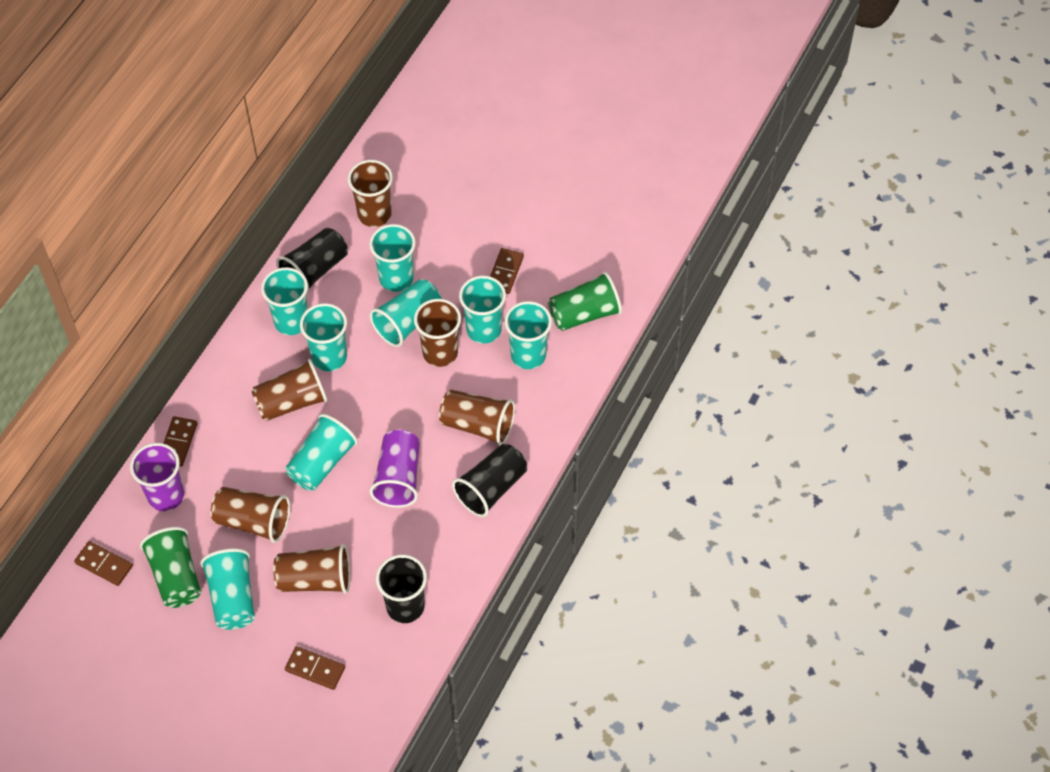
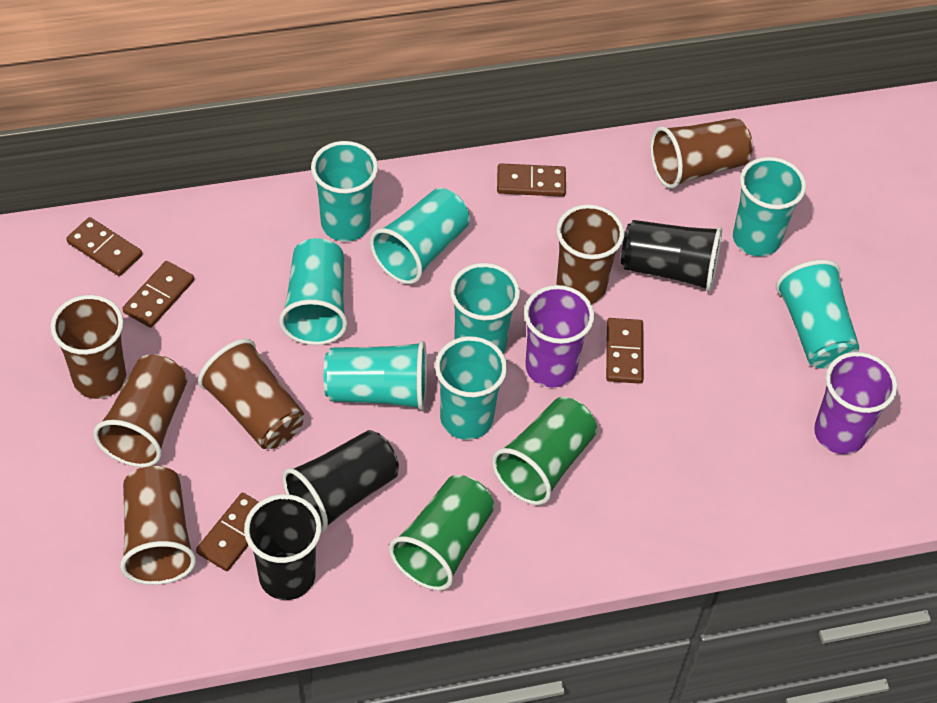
brown domino: 4 -> 5

